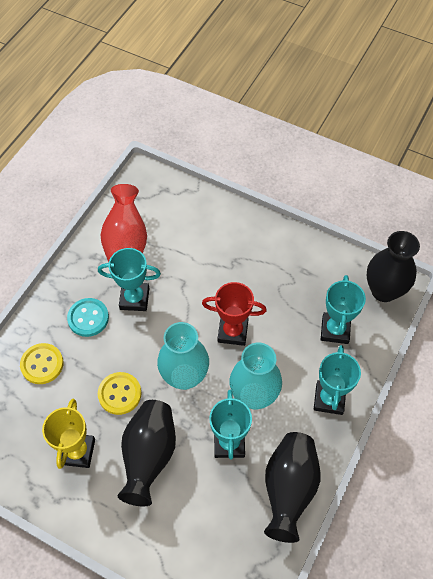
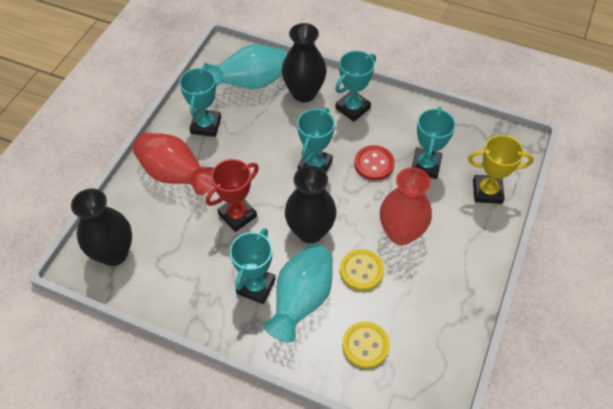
red button: 0 -> 1
red vase: 1 -> 2
turquoise button: 1 -> 0
turquoise trophy: 4 -> 5

